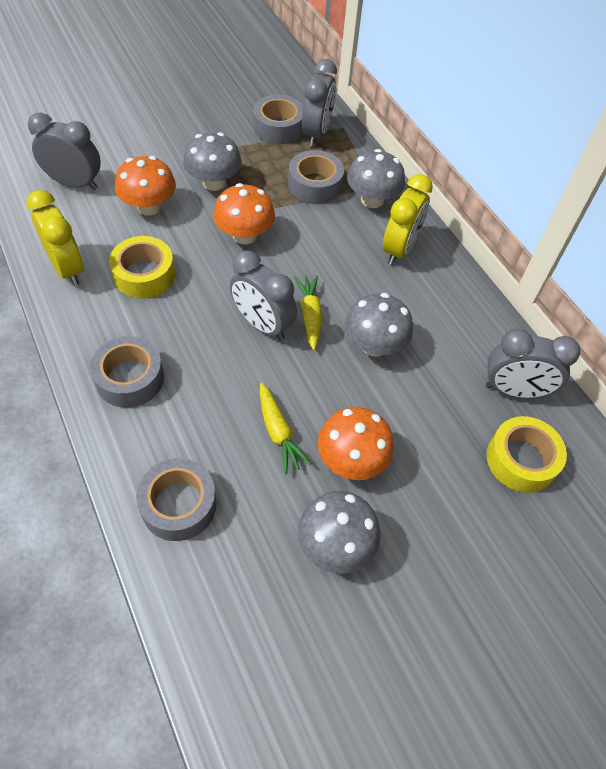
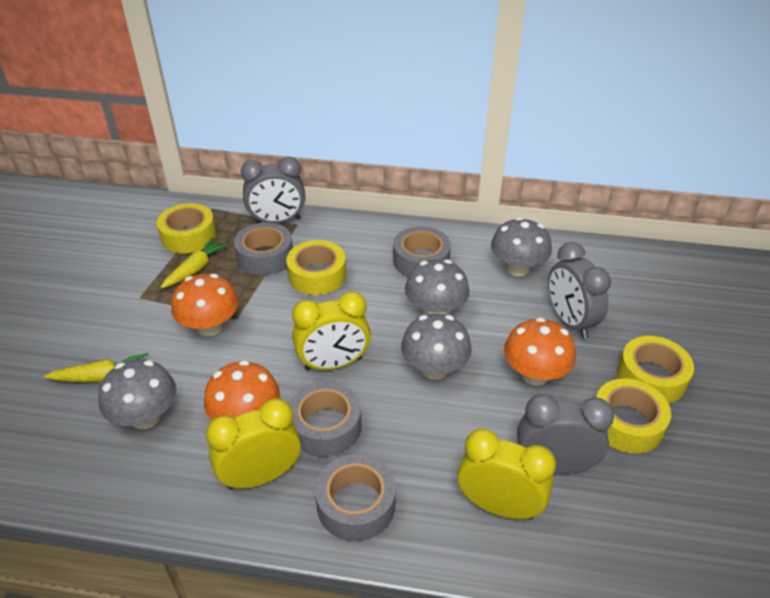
grey clock: 4 -> 3
yellow clock: 2 -> 3
yellow tape: 2 -> 4

